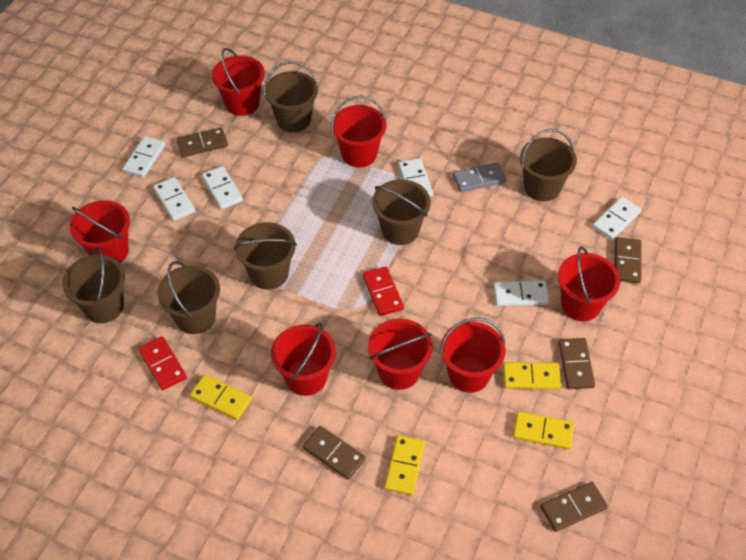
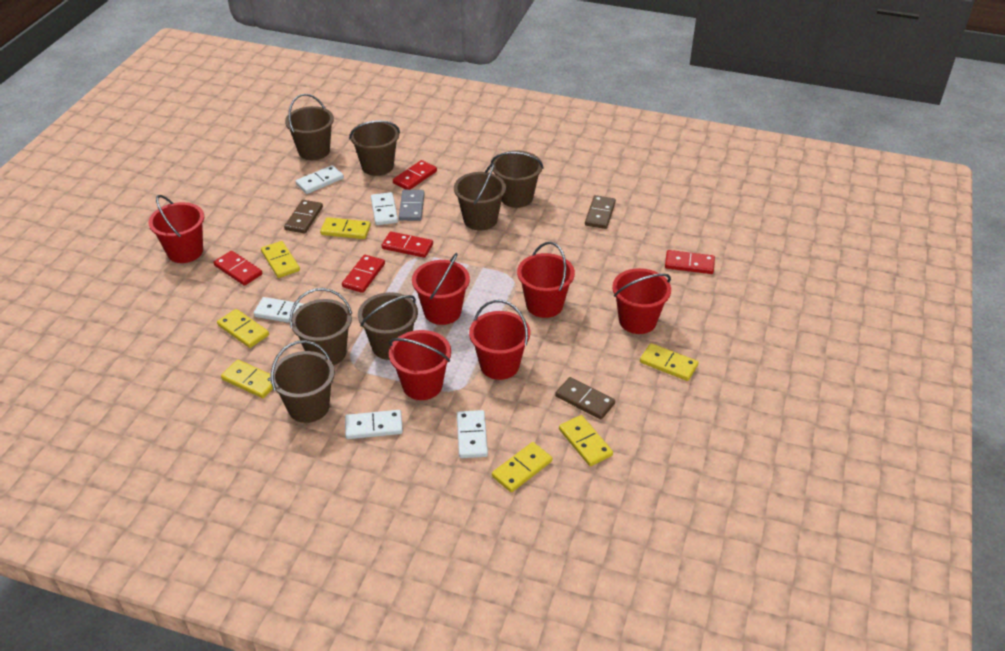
brown bucket: 6 -> 7
brown domino: 5 -> 3
red bucket: 7 -> 6
red domino: 2 -> 5
white domino: 6 -> 5
yellow domino: 4 -> 7

